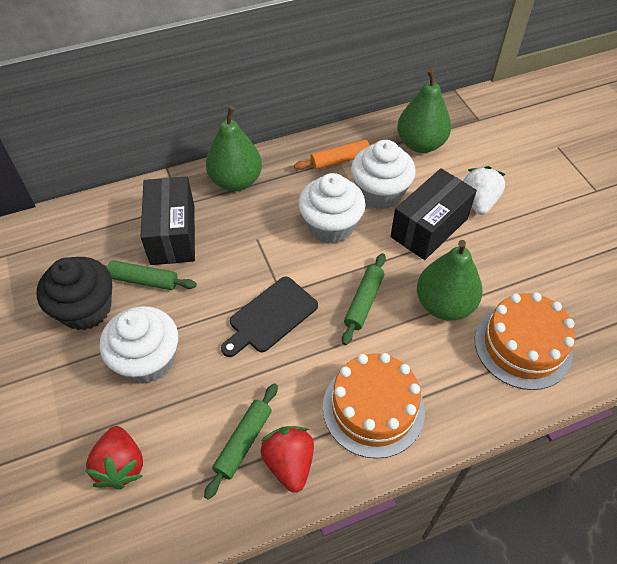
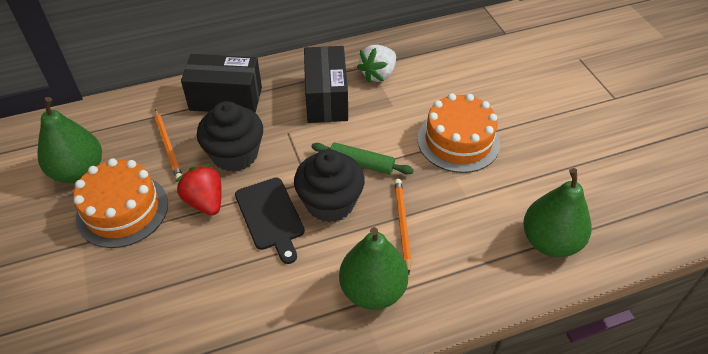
black cupcake: 1 -> 2
green rolling pin: 3 -> 1
orange pencil: 0 -> 2
orange rolling pin: 1 -> 0
red strawberry: 2 -> 1
white cupcake: 3 -> 0

